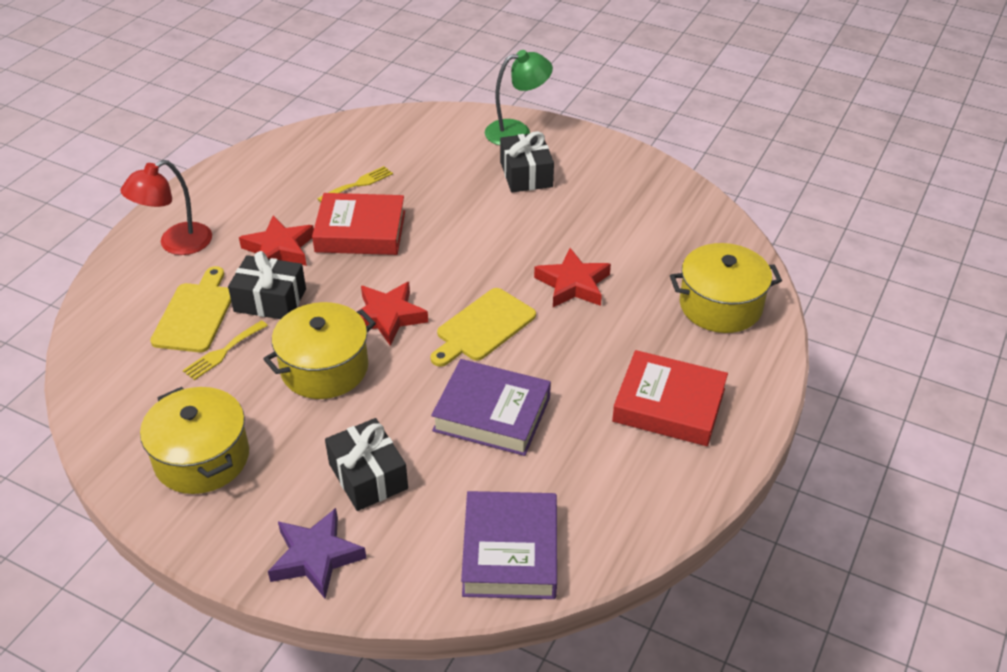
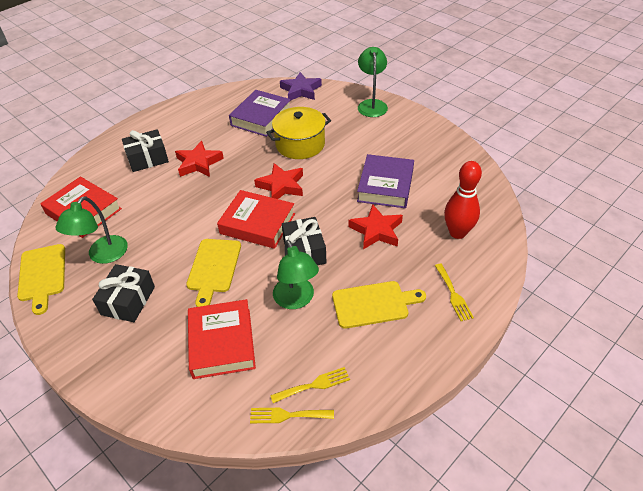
green lamp: 1 -> 3
red book: 2 -> 3
red bowling pin: 0 -> 1
red lamp: 1 -> 0
yellow cutting board: 2 -> 3
yellow fork: 2 -> 3
yellow pot: 3 -> 1

